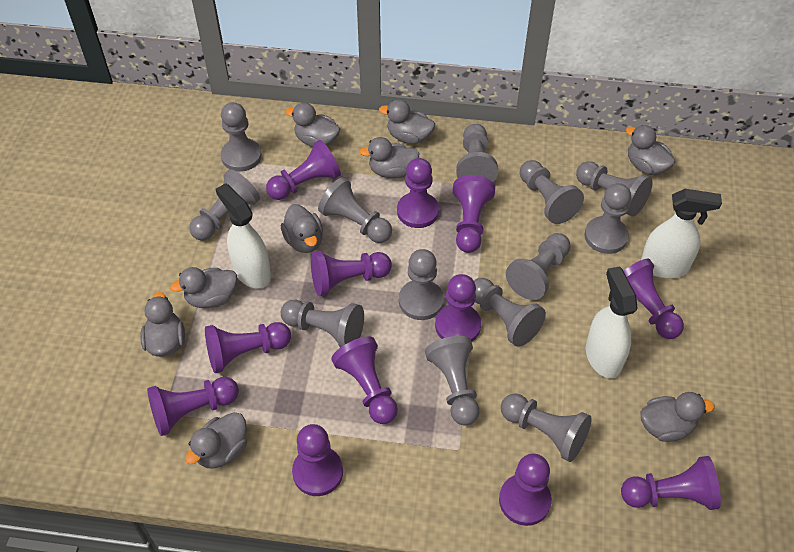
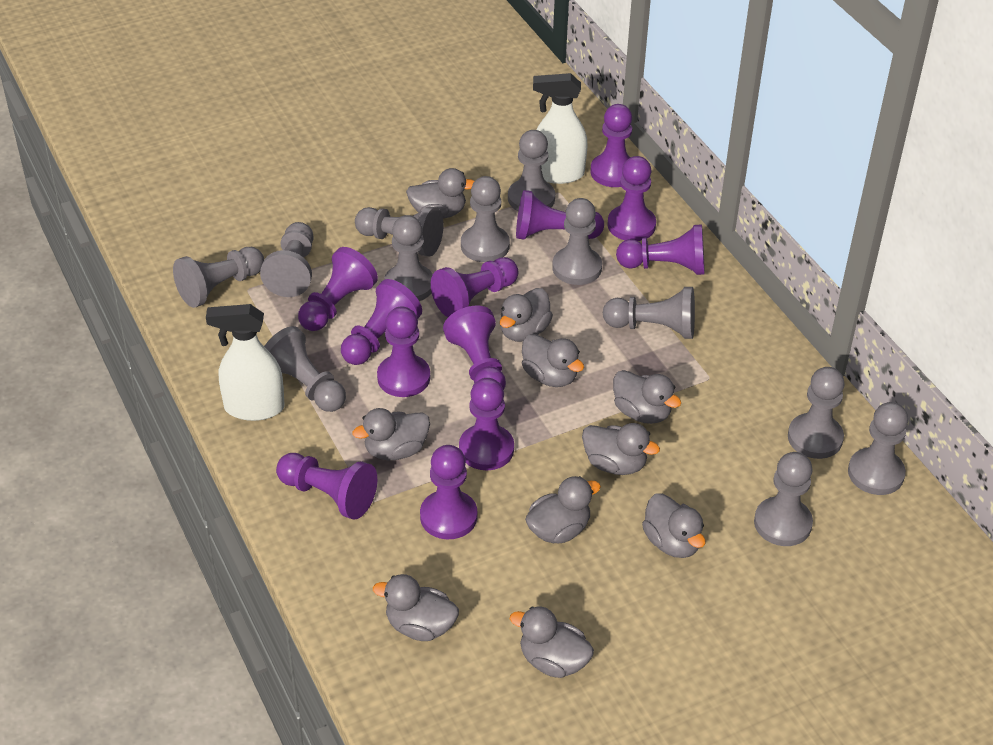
grey duck: 9 -> 10
grey pawn: 13 -> 12
white spray bottle: 3 -> 2

